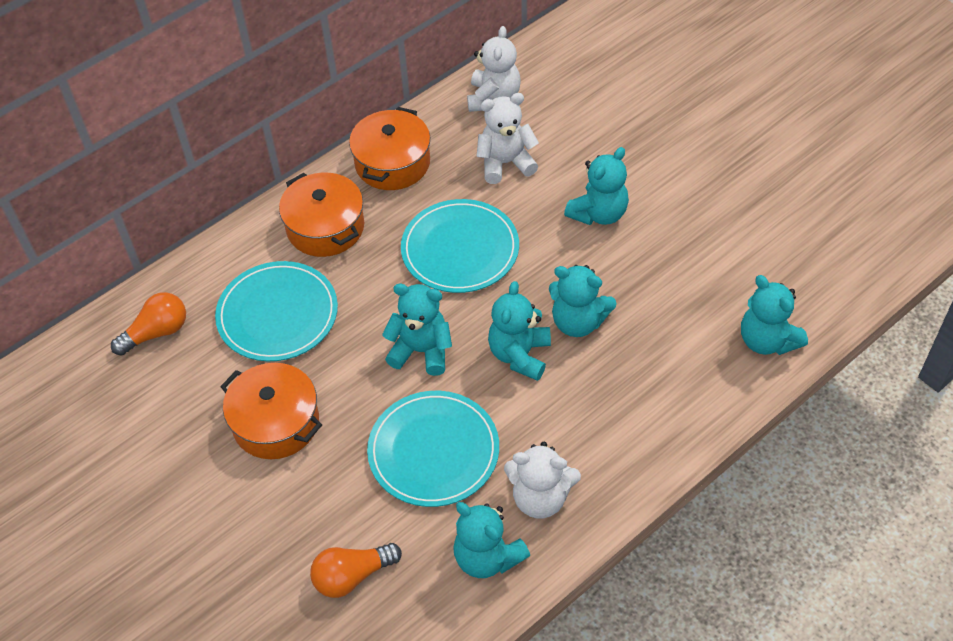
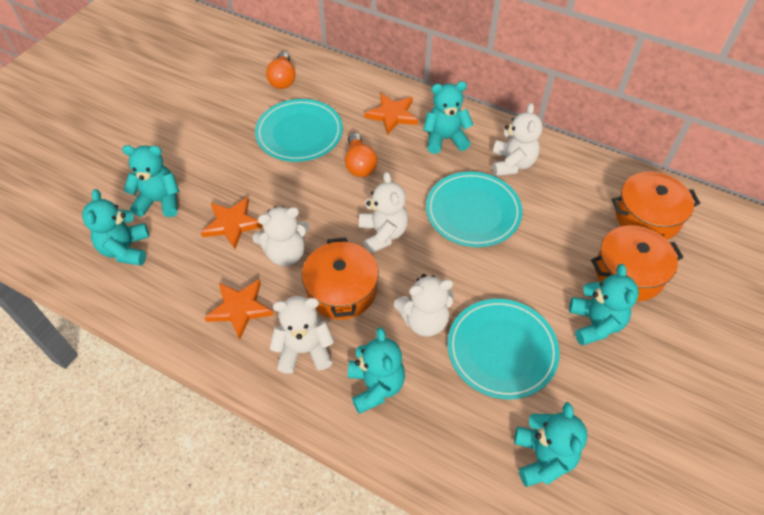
orange star: 0 -> 3
white teddy bear: 3 -> 5

